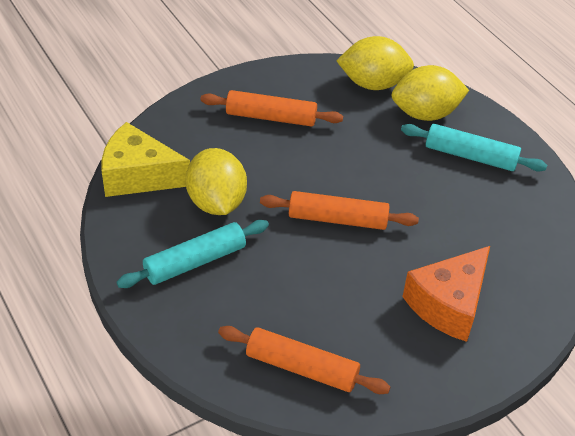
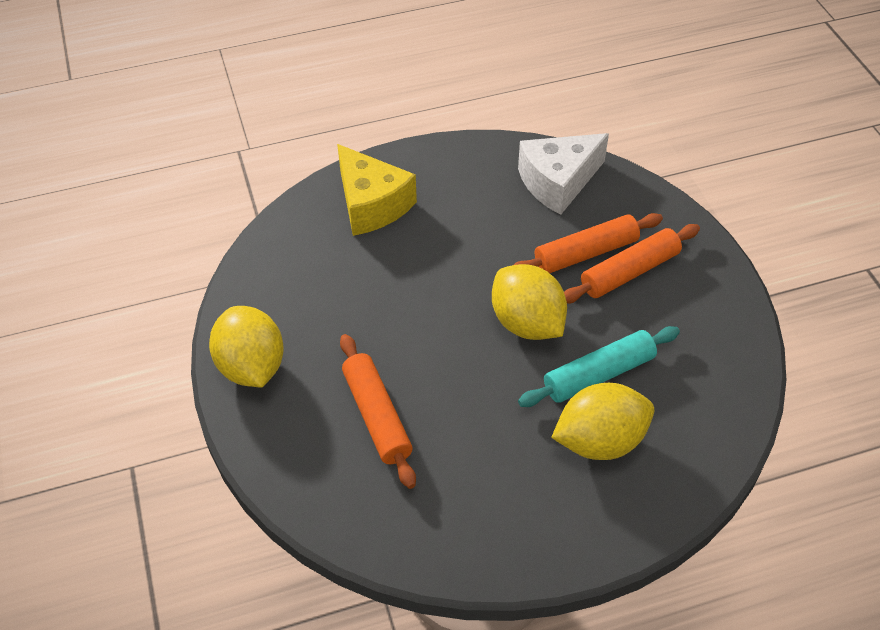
orange cheese: 1 -> 0
turquoise rolling pin: 2 -> 1
white cheese: 0 -> 1

